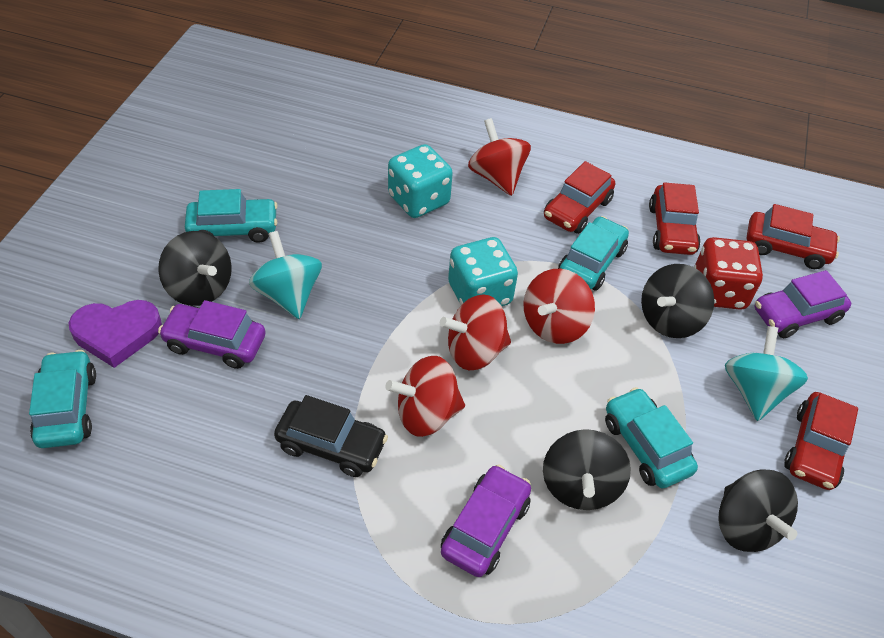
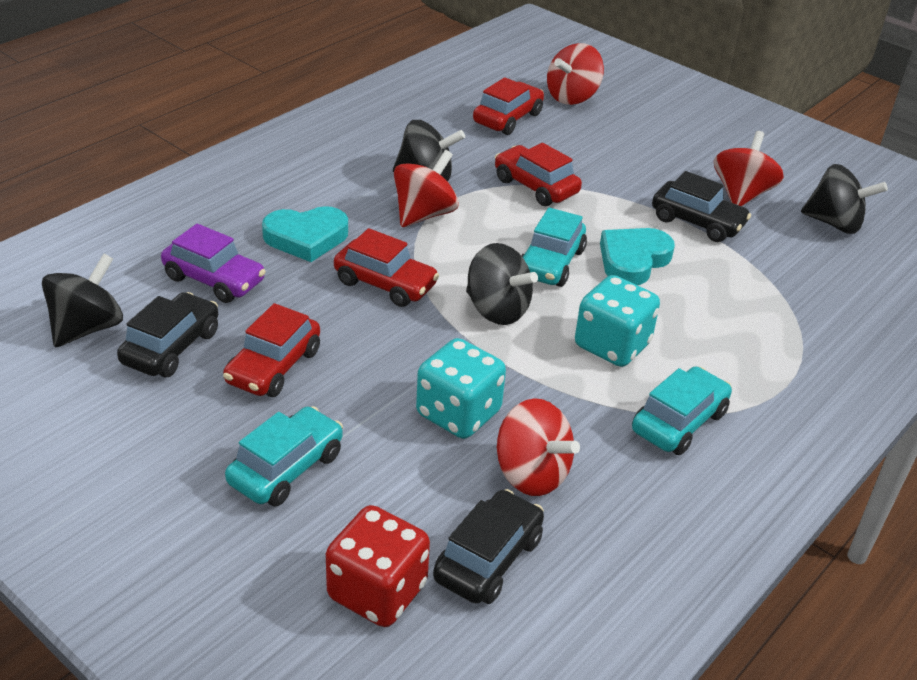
black car: 1 -> 3
purple car: 3 -> 1
purple heart: 1 -> 0
turquoise car: 4 -> 3
turquoise heart: 0 -> 2
turquoise spinning top: 2 -> 0

